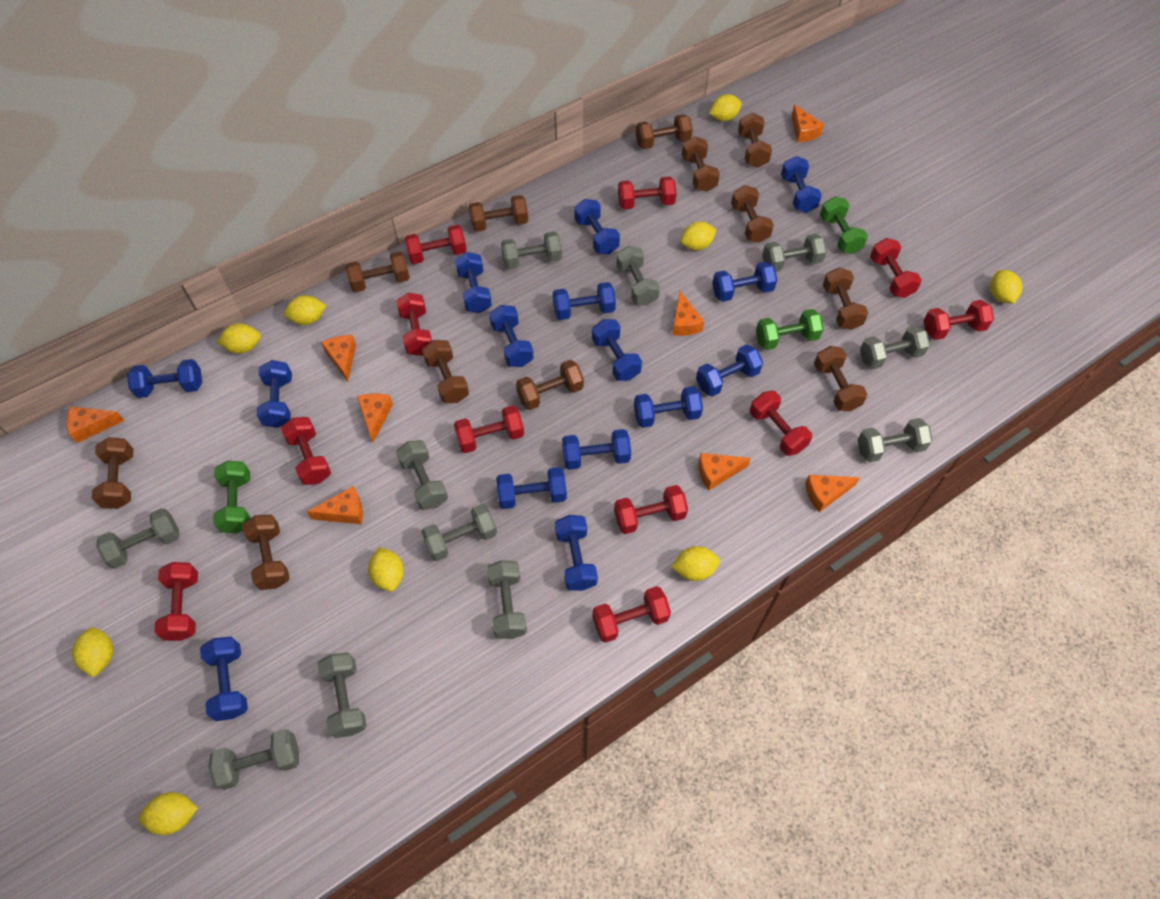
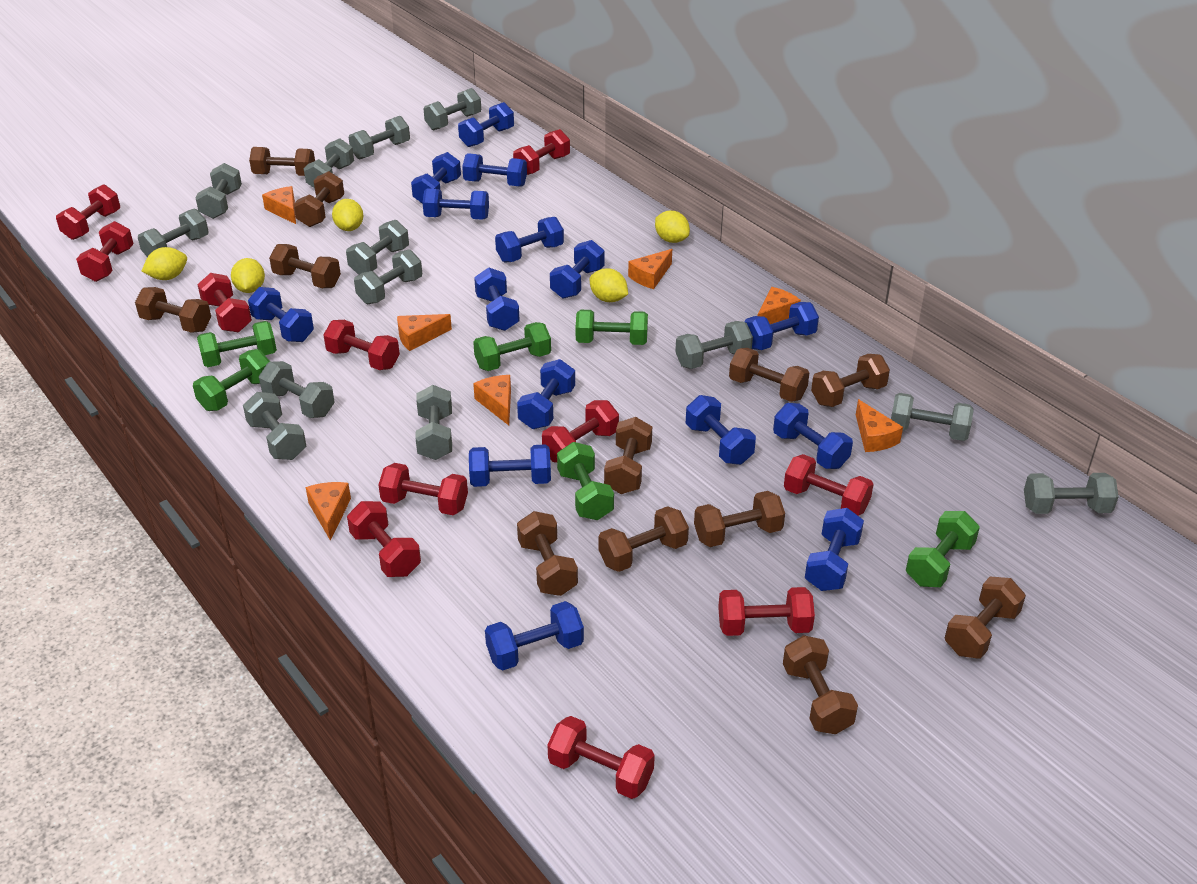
green dumbbell: 3 -> 6
grey dumbbell: 11 -> 13
orange cheese: 8 -> 7
yellow lemon: 9 -> 5

